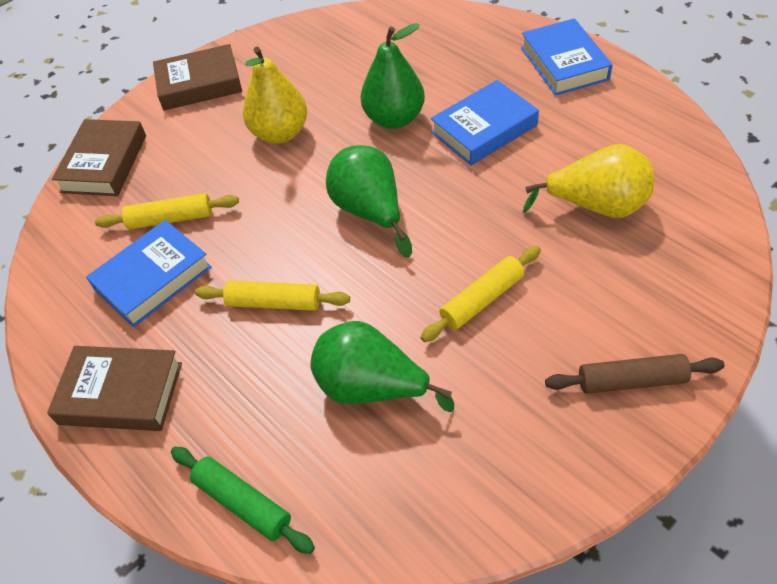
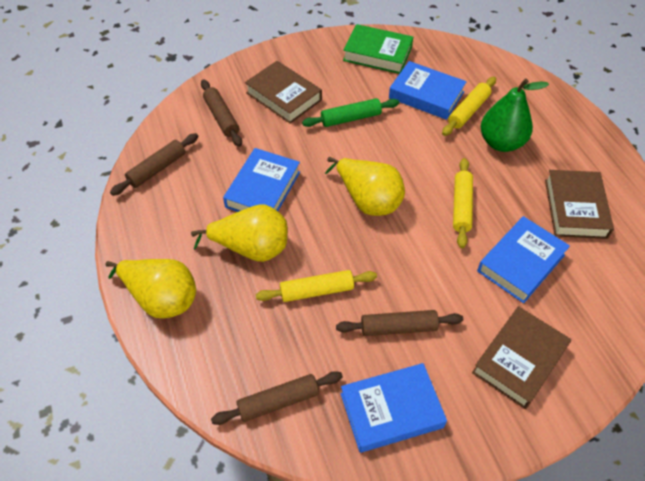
blue book: 3 -> 4
brown rolling pin: 1 -> 4
green book: 0 -> 1
green pear: 3 -> 1
yellow pear: 2 -> 3

